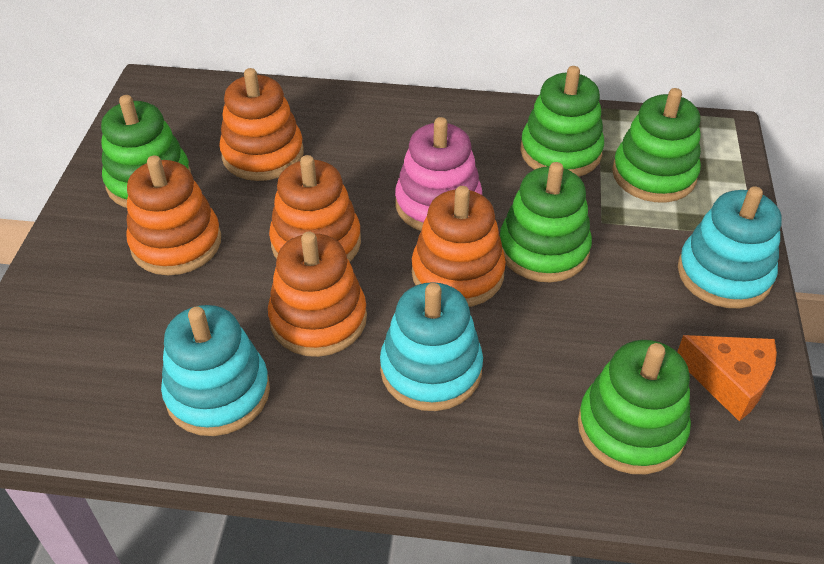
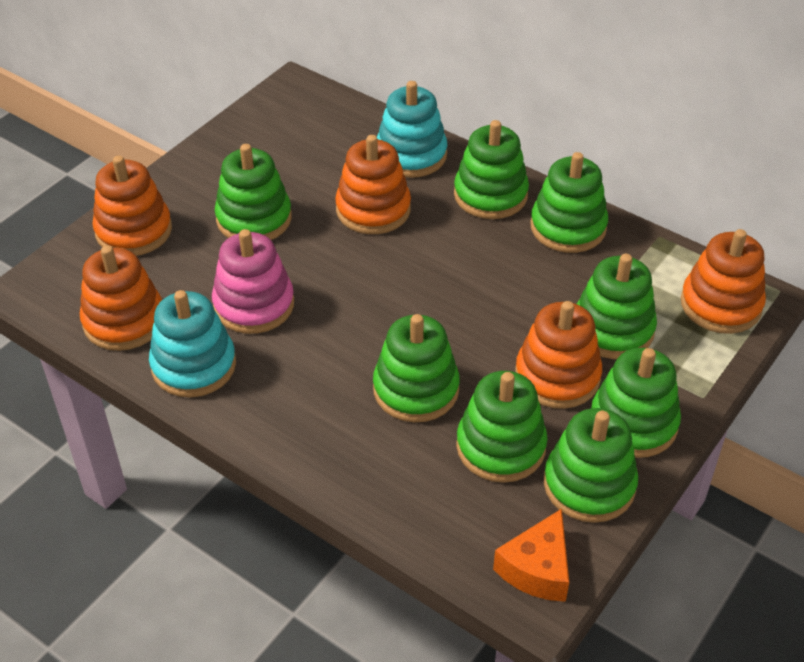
green stacking toy: 5 -> 8
turquoise stacking toy: 3 -> 2

